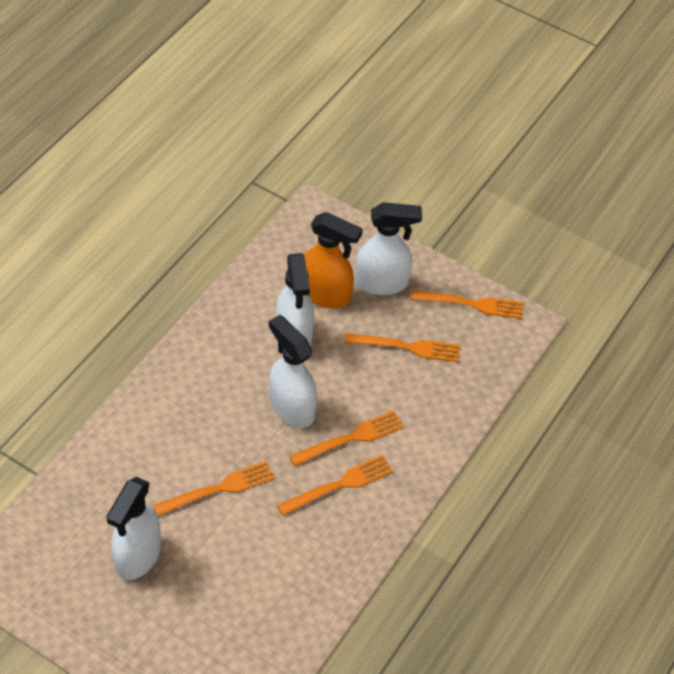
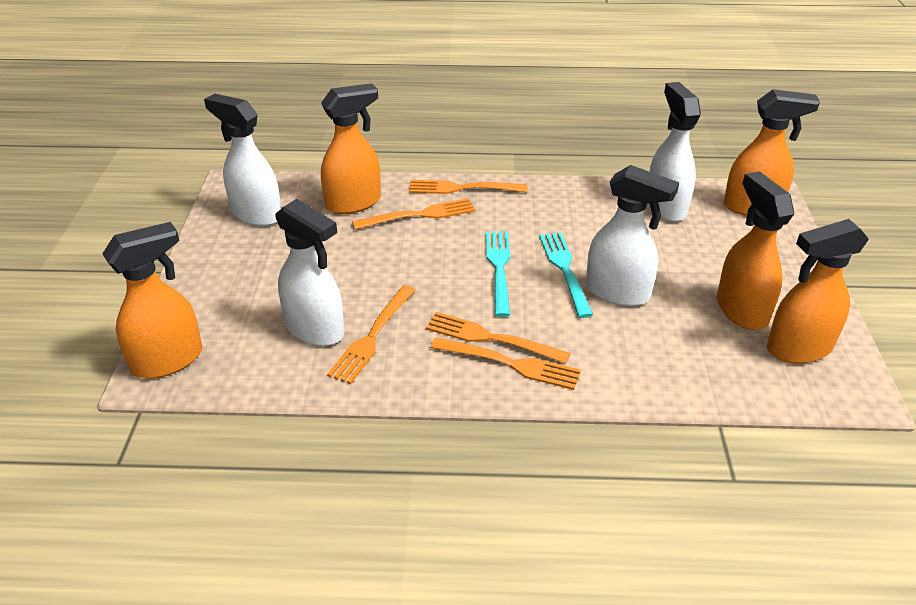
orange spray bottle: 1 -> 5
turquoise fork: 0 -> 2

